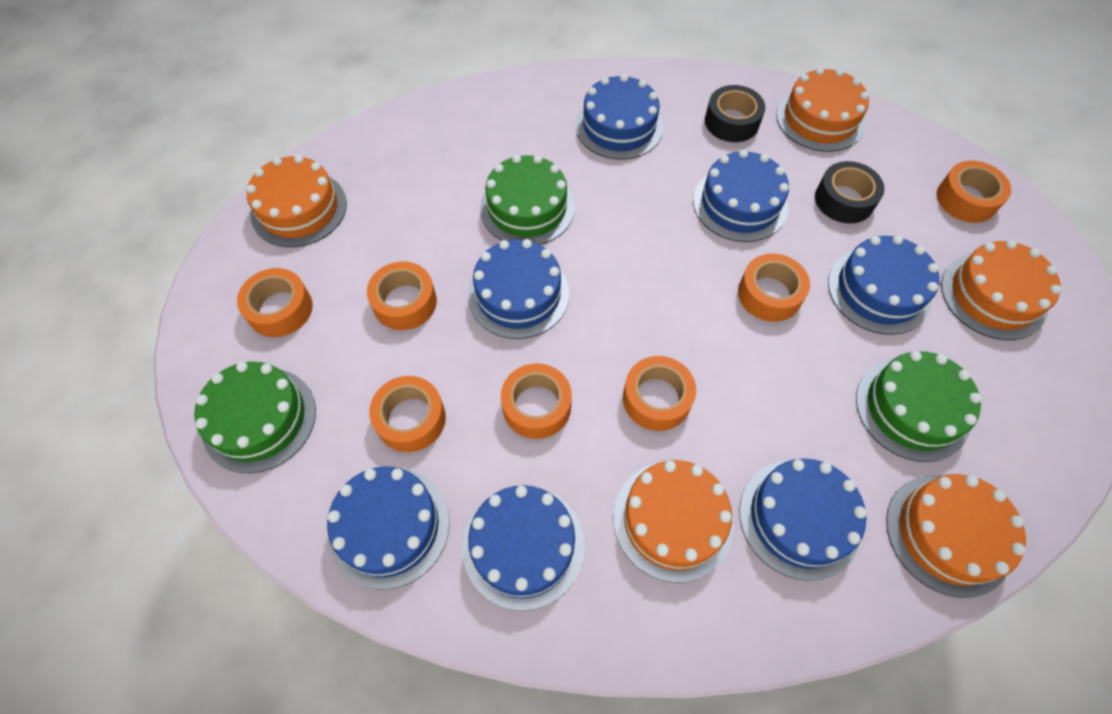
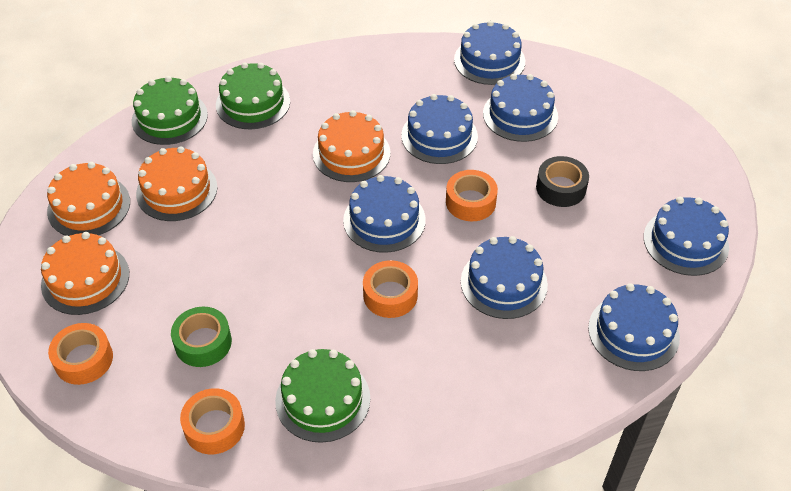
black tape: 2 -> 1
green tape: 0 -> 1
orange cake: 5 -> 4
orange tape: 7 -> 4

